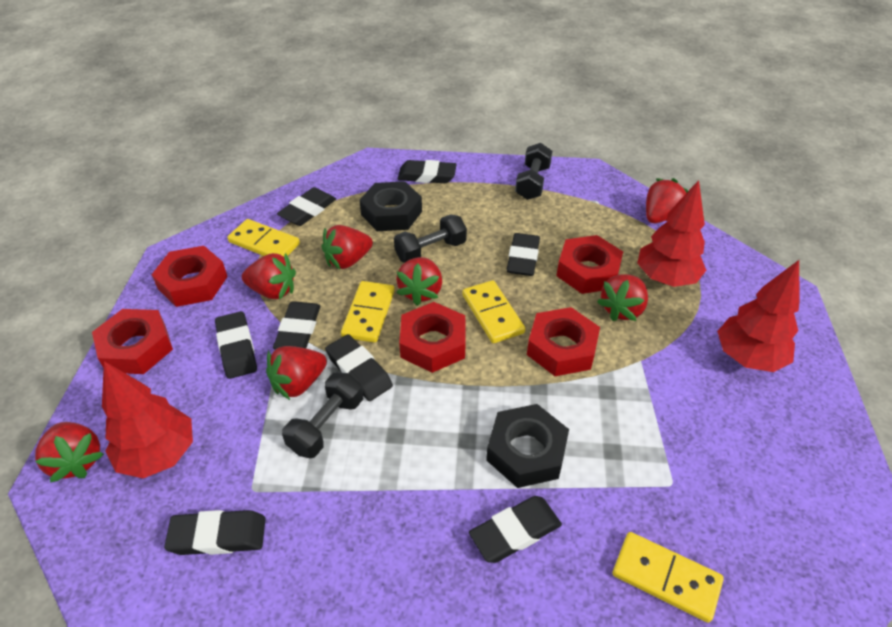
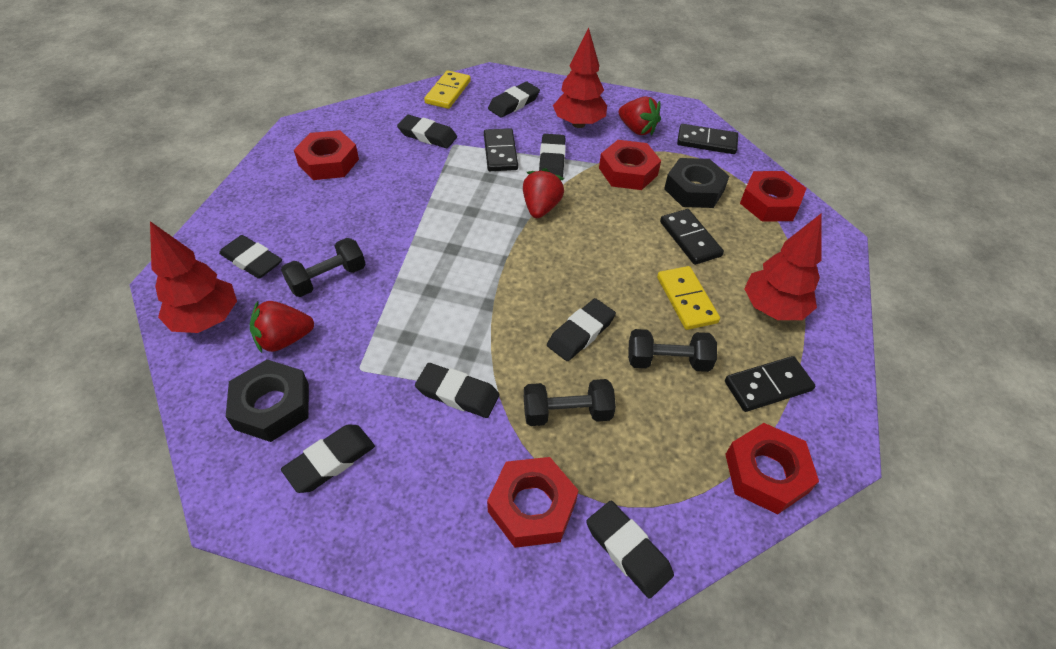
black domino: 0 -> 4
red strawberry: 7 -> 3
yellow domino: 4 -> 2

